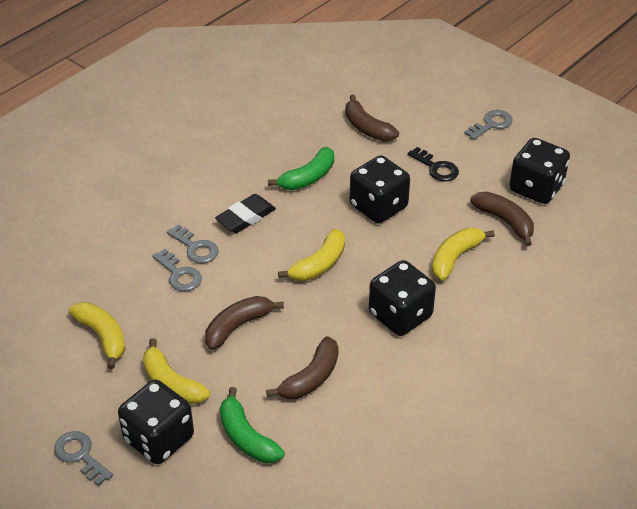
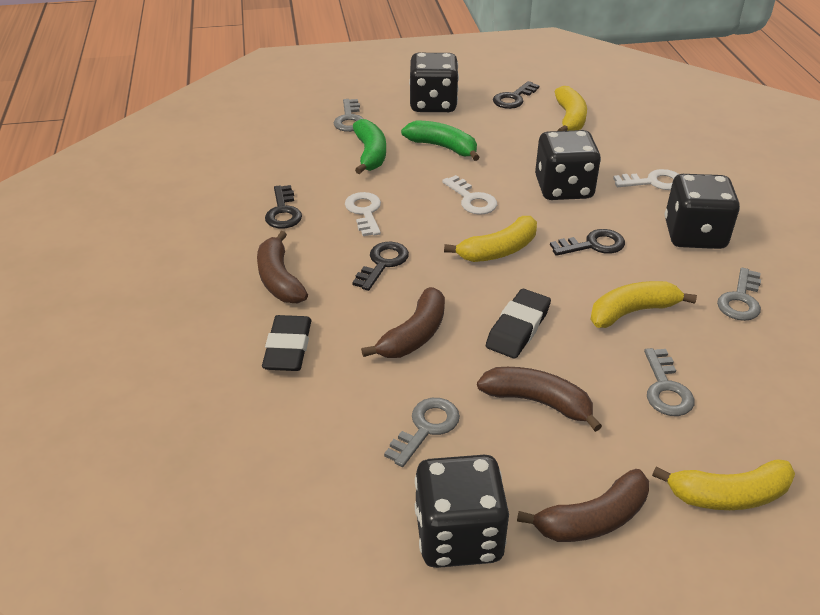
black eraser: 1 -> 2
black key: 1 -> 4
white key: 0 -> 3

